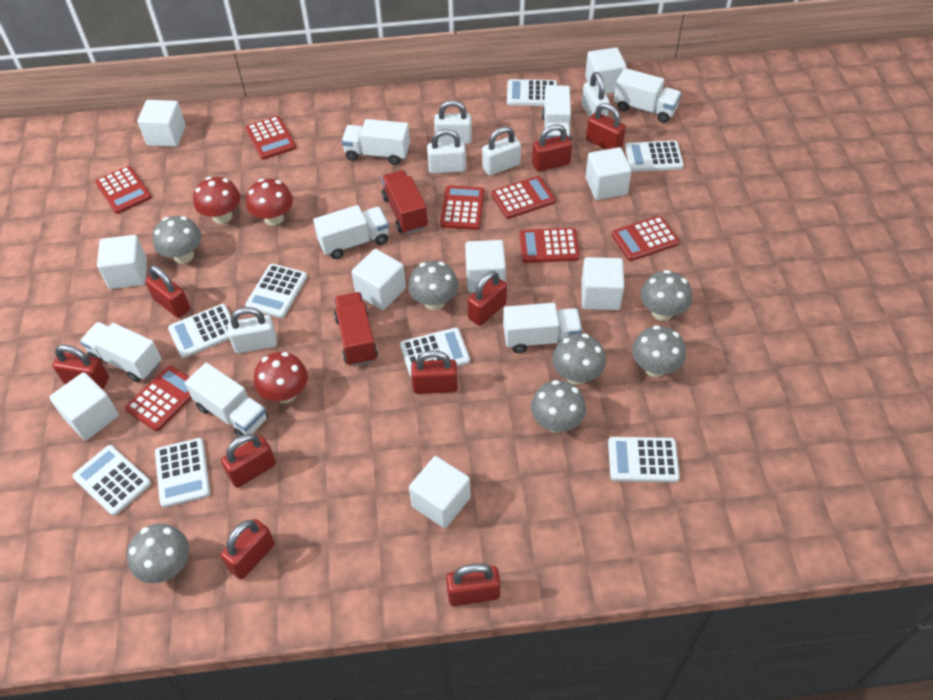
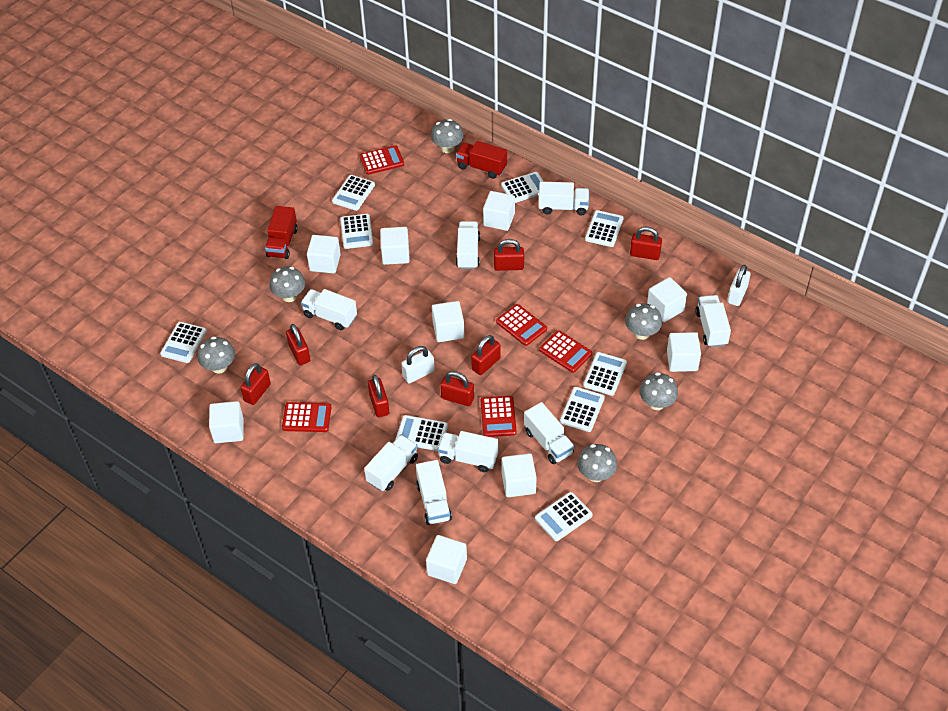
grey mushroom: 7 -> 6
red calculator: 7 -> 5
red mushroom: 3 -> 0
red padlock: 9 -> 7
white calculator: 8 -> 9
white padlock: 5 -> 2
white truck: 7 -> 8

